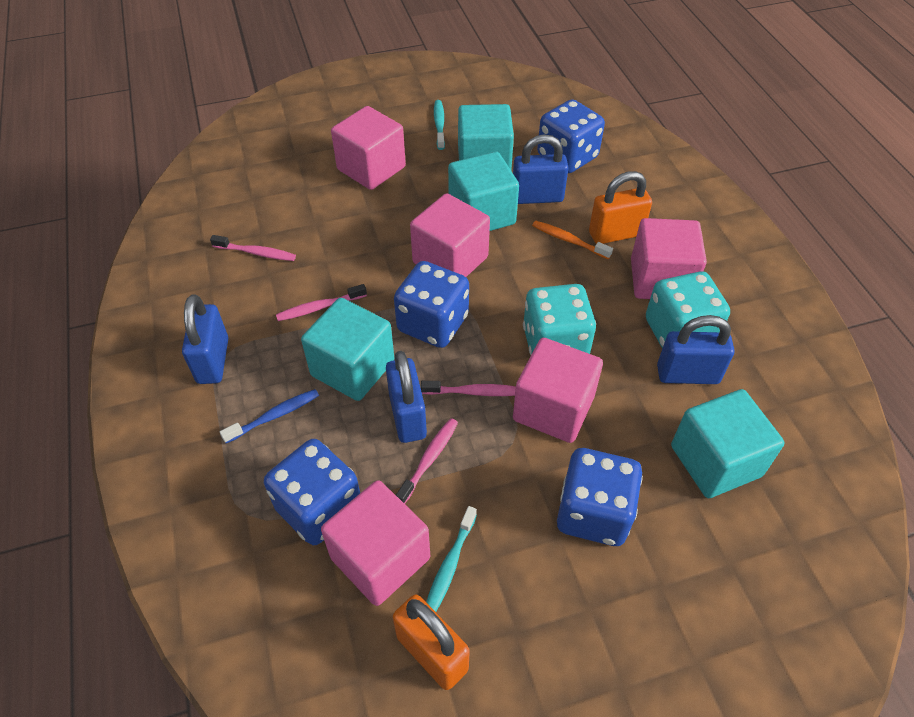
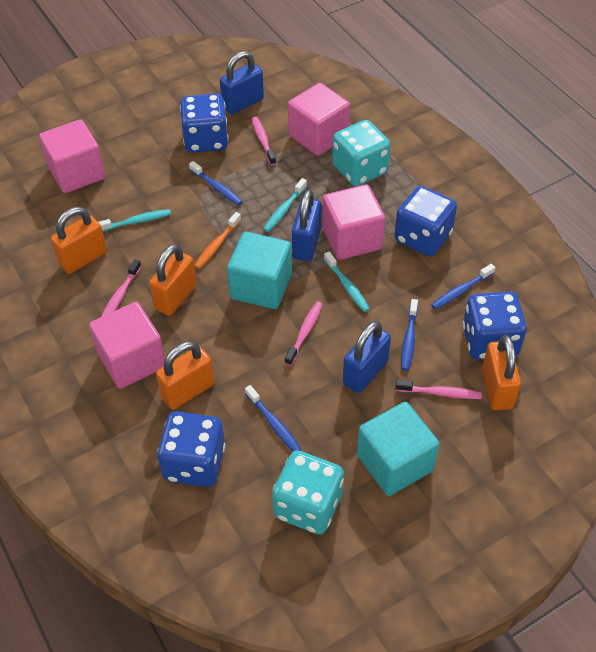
blue padlock: 4 -> 3
blue toothbrush: 1 -> 4
orange padlock: 2 -> 4
pink cube: 5 -> 4
turquoise cube: 4 -> 2
turquoise toothbrush: 2 -> 3

